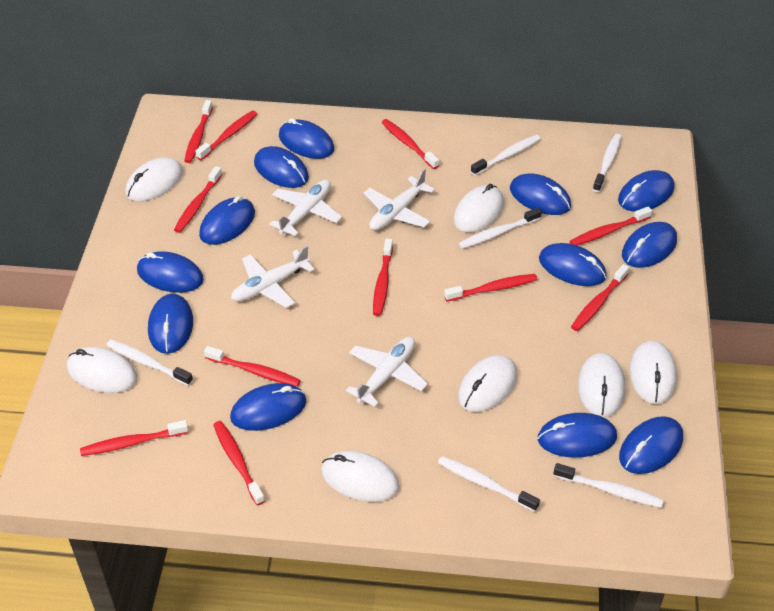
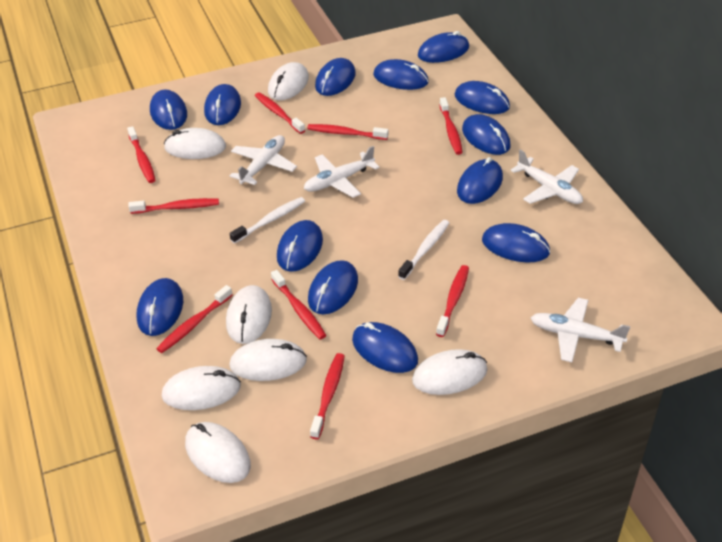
blue mouse: 12 -> 13
red toothbrush: 11 -> 9
white toothbrush: 6 -> 2

